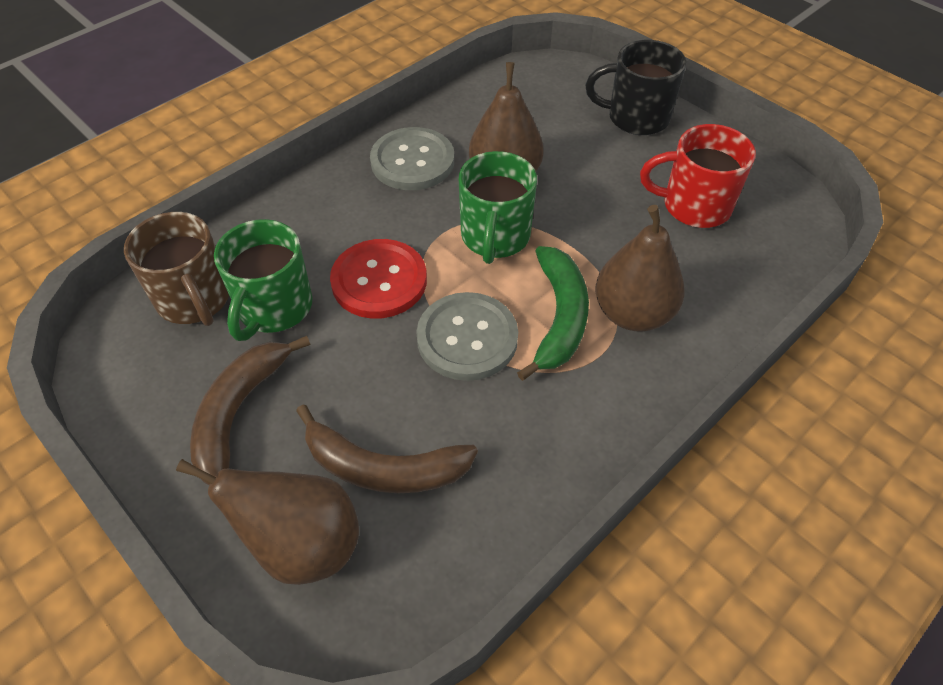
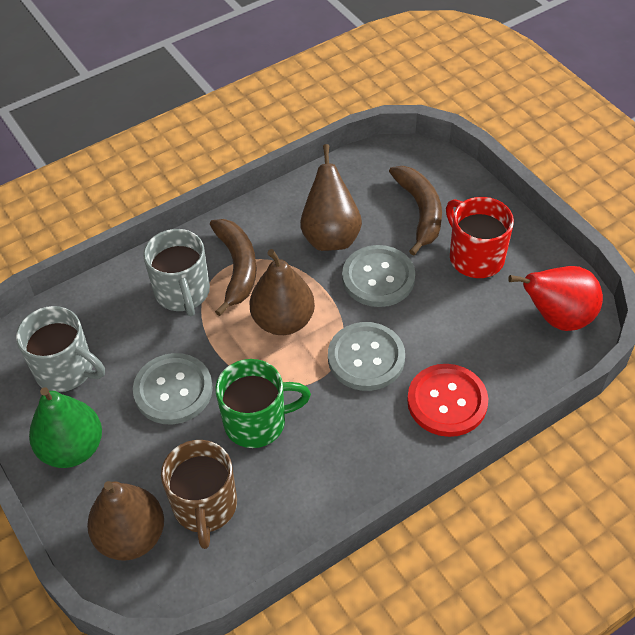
black mug: 1 -> 0
green banana: 1 -> 0
green mug: 2 -> 1
green pear: 0 -> 1
grey button: 2 -> 3
grey mug: 0 -> 2
red pear: 0 -> 1

